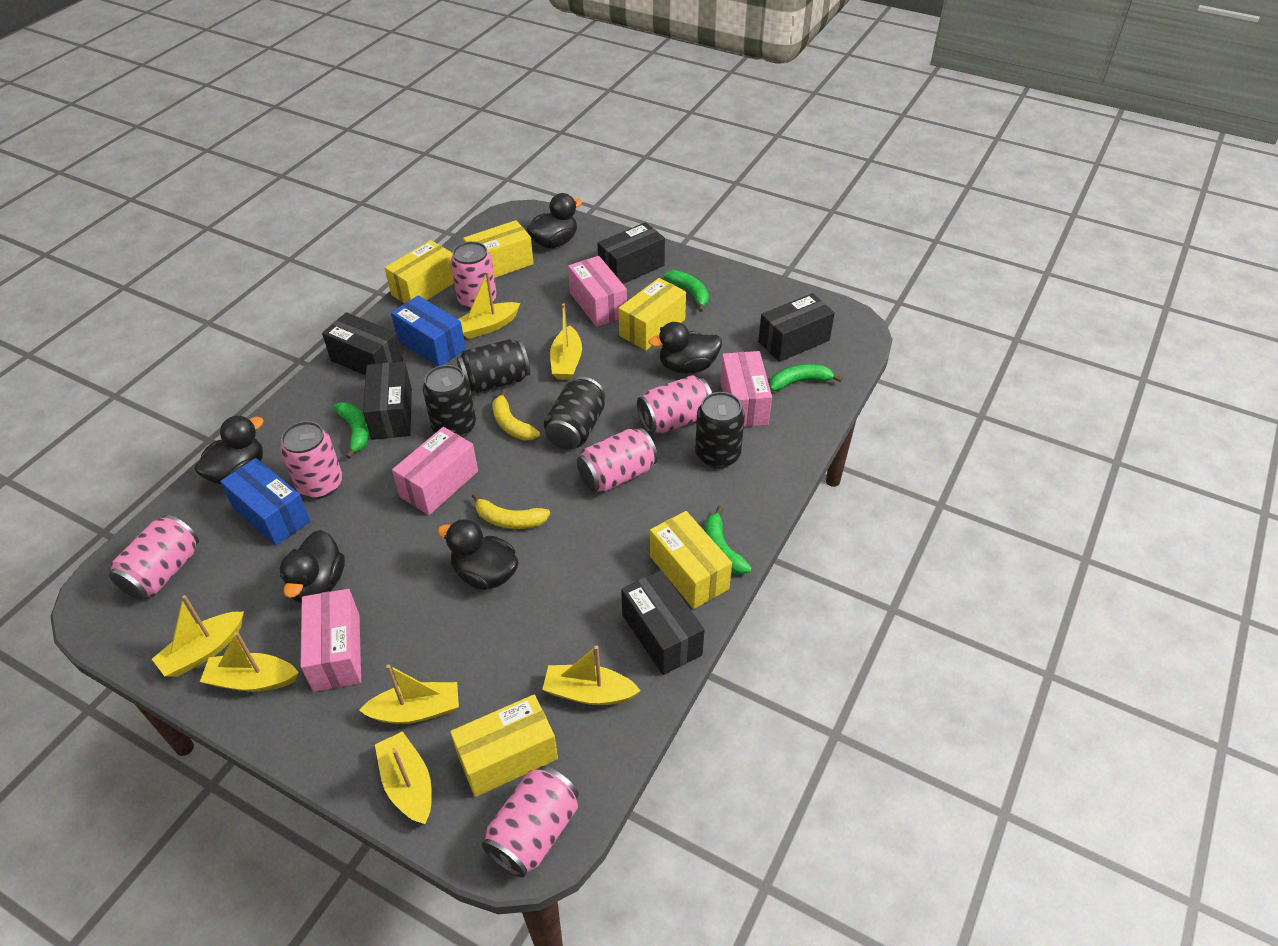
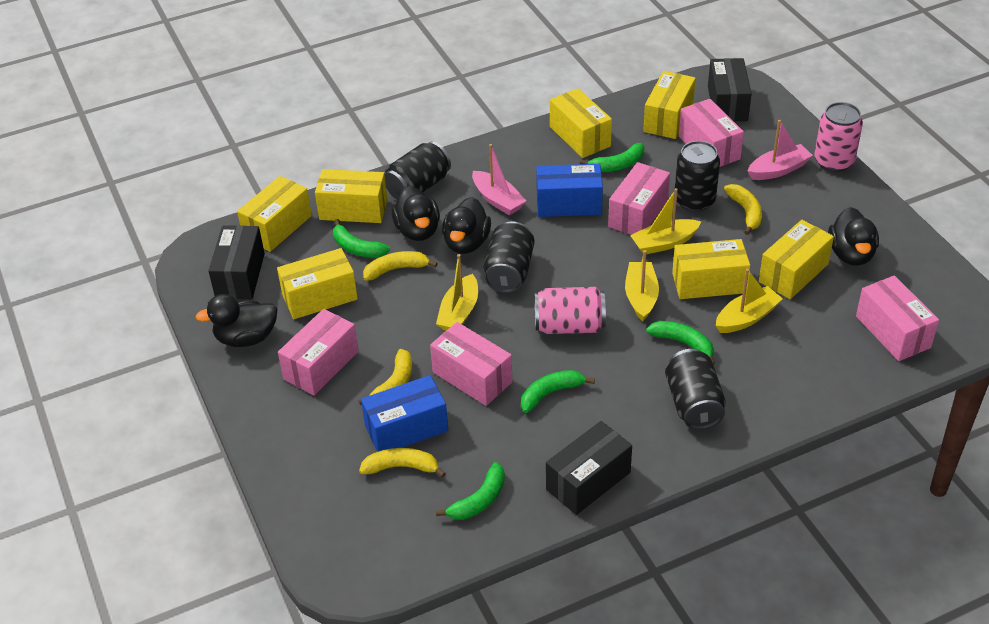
black box: 5 -> 3
black duck: 5 -> 4
green banana: 4 -> 5
pink boat: 0 -> 2
pink box: 4 -> 5
pink can: 6 -> 2
yellow banana: 2 -> 4
yellow boat: 7 -> 4
yellow box: 5 -> 7

